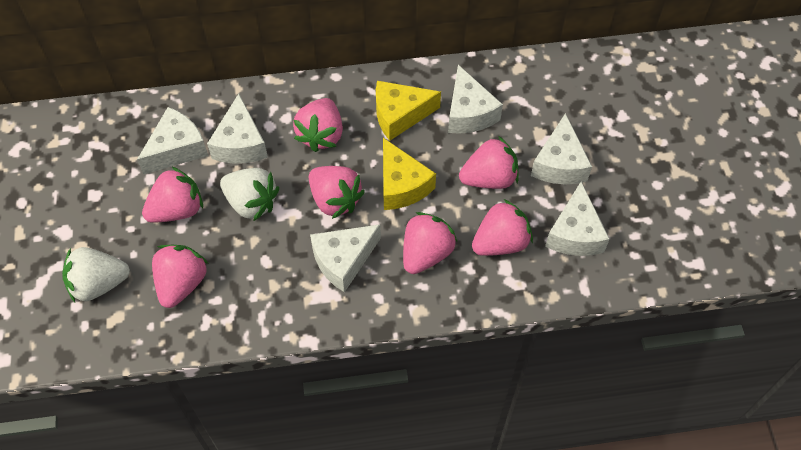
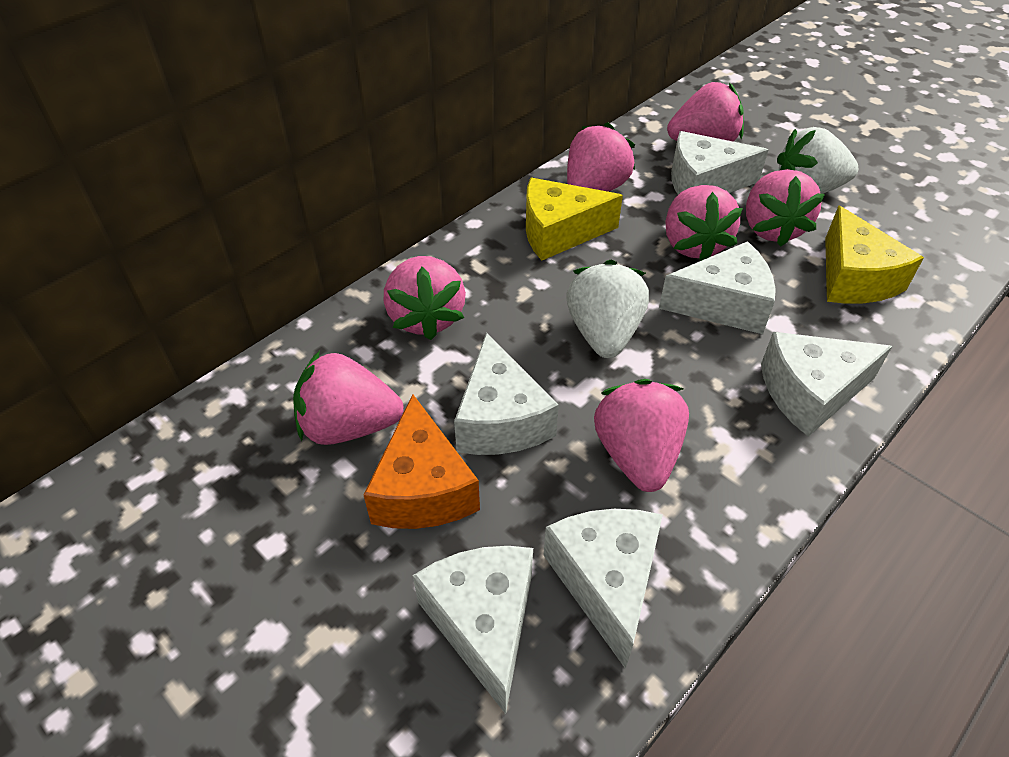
orange cheese: 0 -> 1

